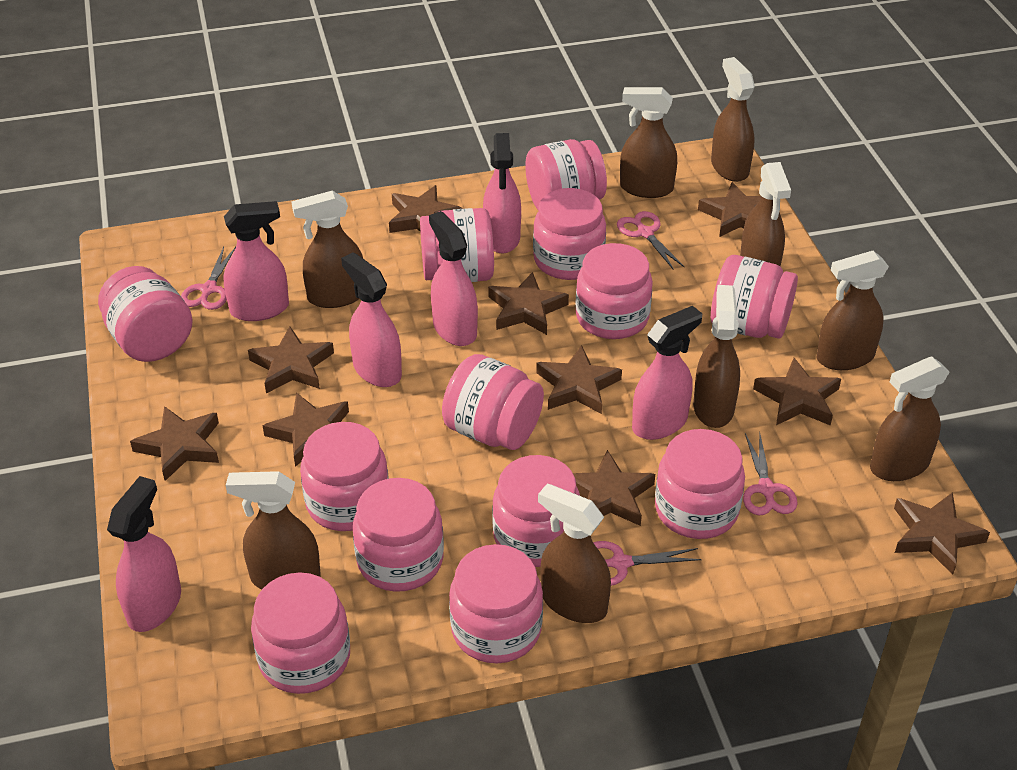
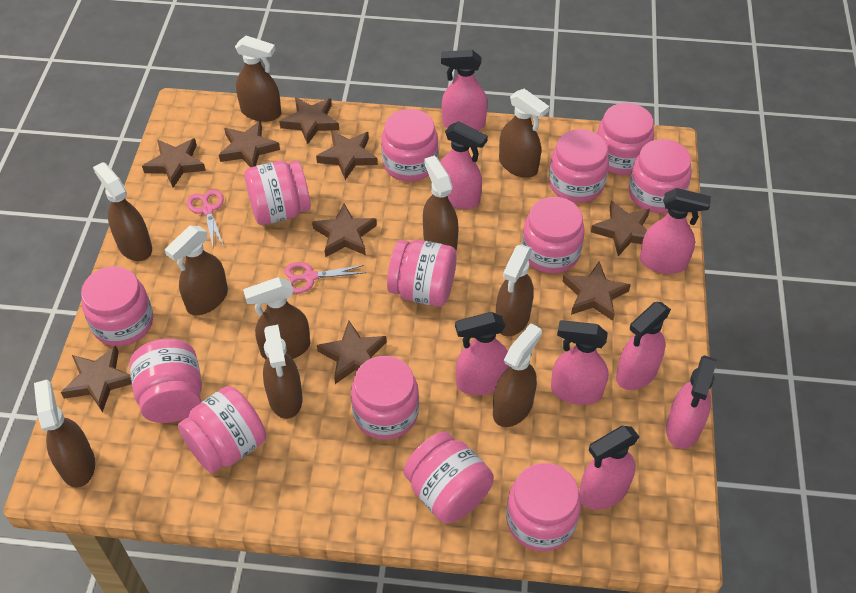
brown spray bottle: 9 -> 10
brown star: 10 -> 9
pink scissors: 4 -> 2
pink spray bottle: 6 -> 8

